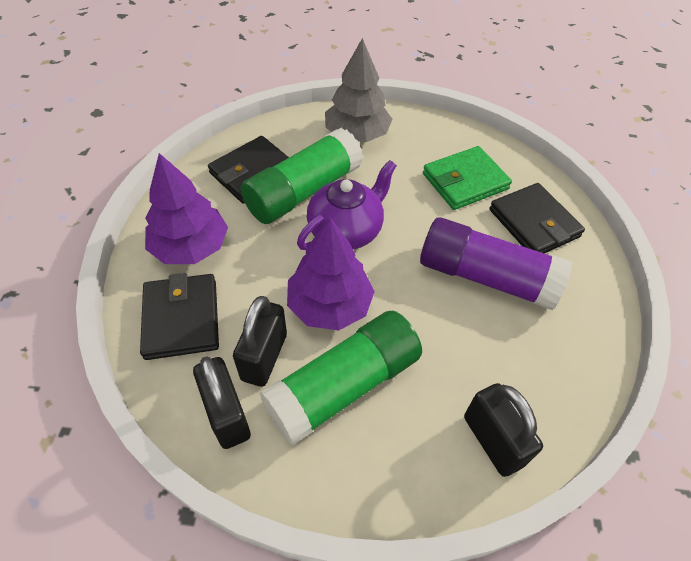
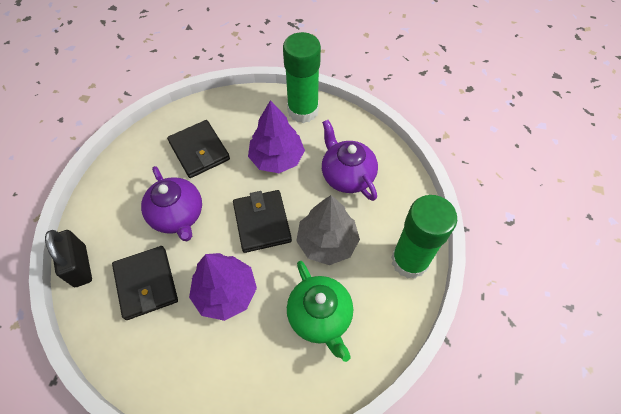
black padlock: 3 -> 1
green teapot: 0 -> 1
green wallet: 1 -> 0
purple glue stick: 1 -> 0
purple teapot: 1 -> 2

